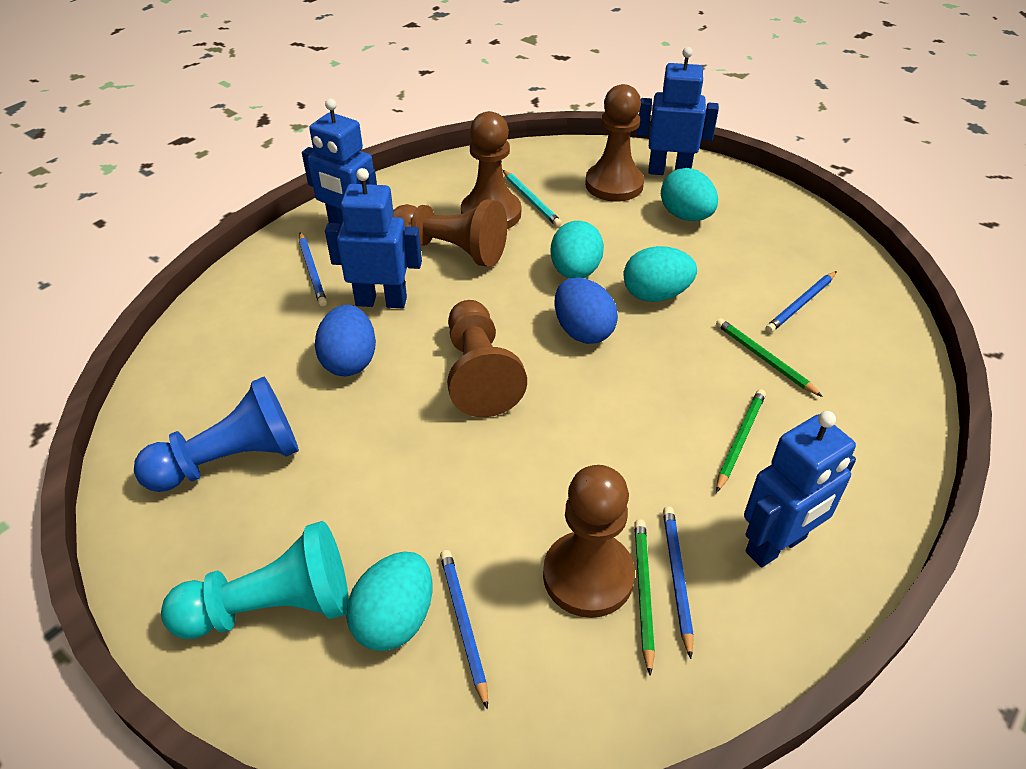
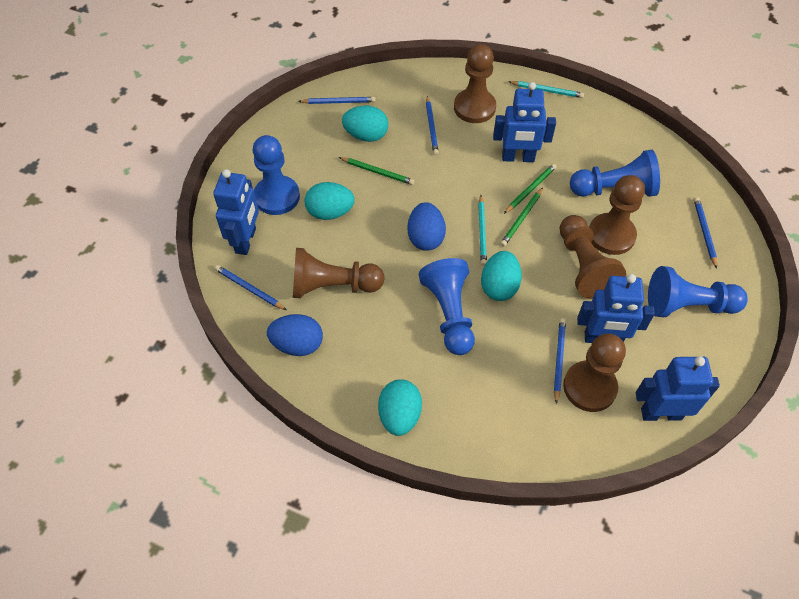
blue pawn: 1 -> 4
blue pencil: 4 -> 5
turquoise pawn: 1 -> 0
turquoise pencil: 1 -> 2

